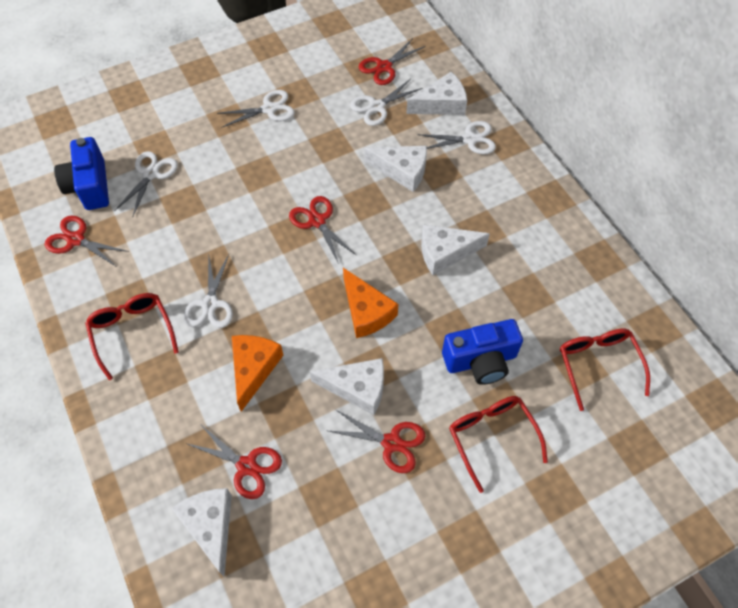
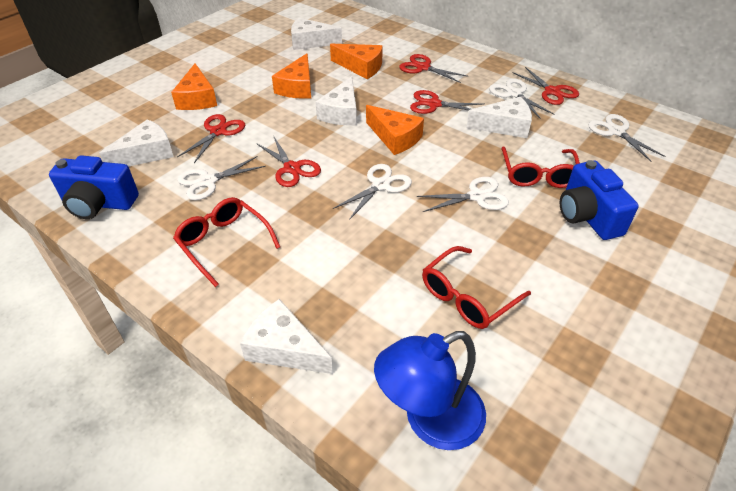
blue lamp: 0 -> 1
orange cheese: 2 -> 4

